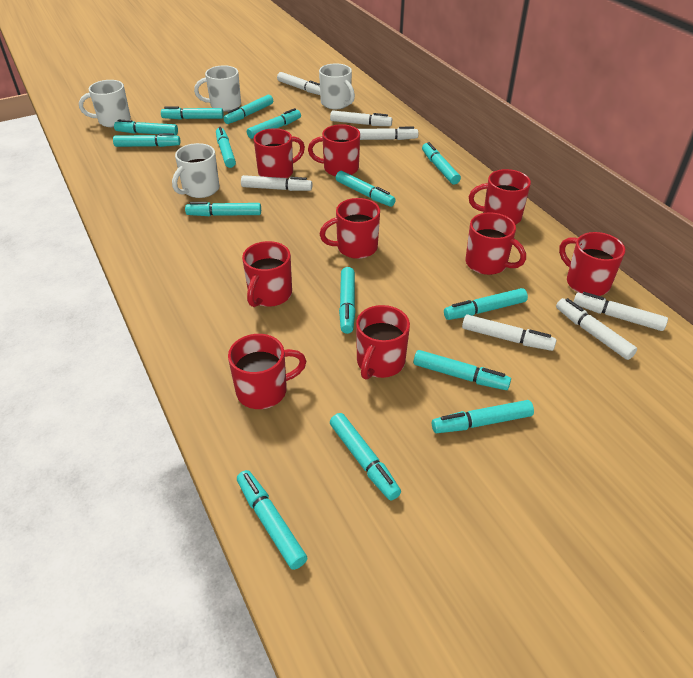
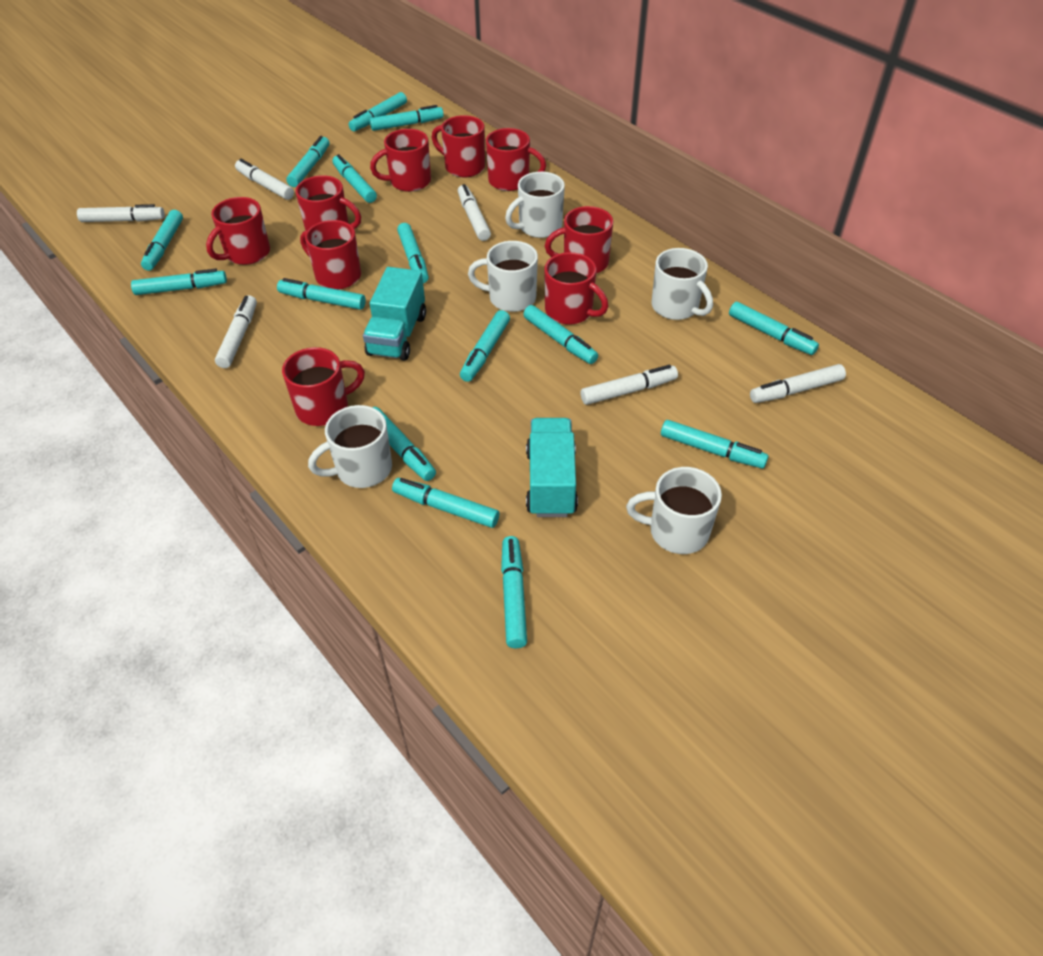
turquoise truck: 0 -> 2
white marker: 7 -> 6
white mug: 4 -> 5

